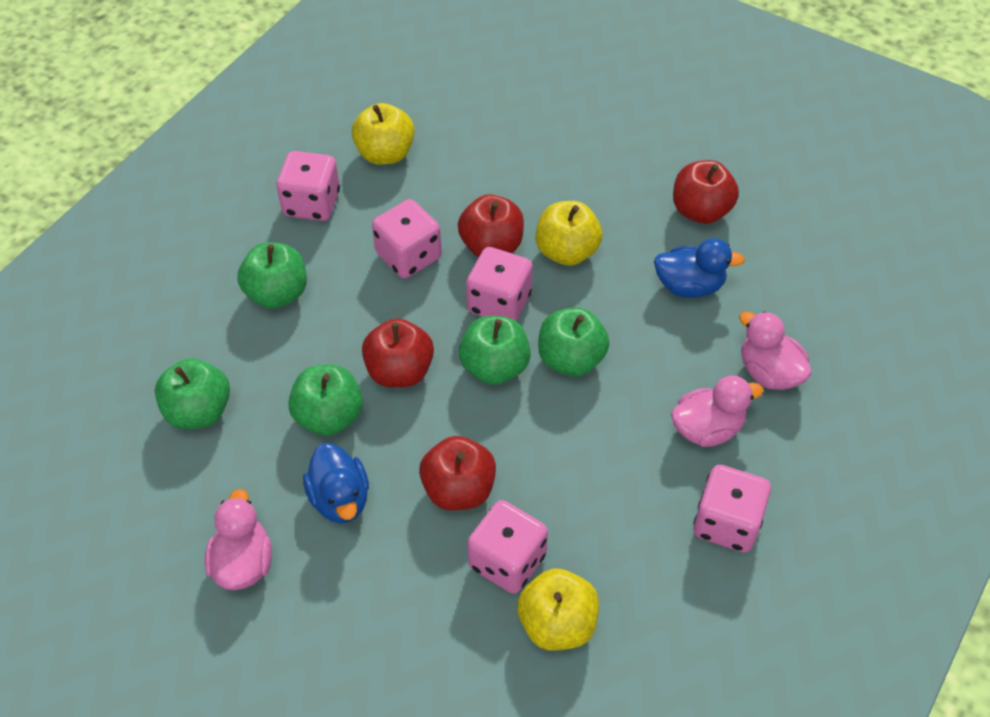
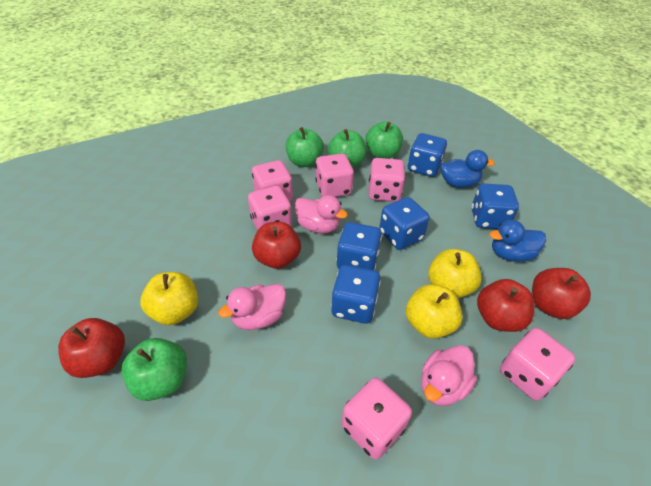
blue dice: 0 -> 5
green apple: 5 -> 4
pink dice: 5 -> 6

